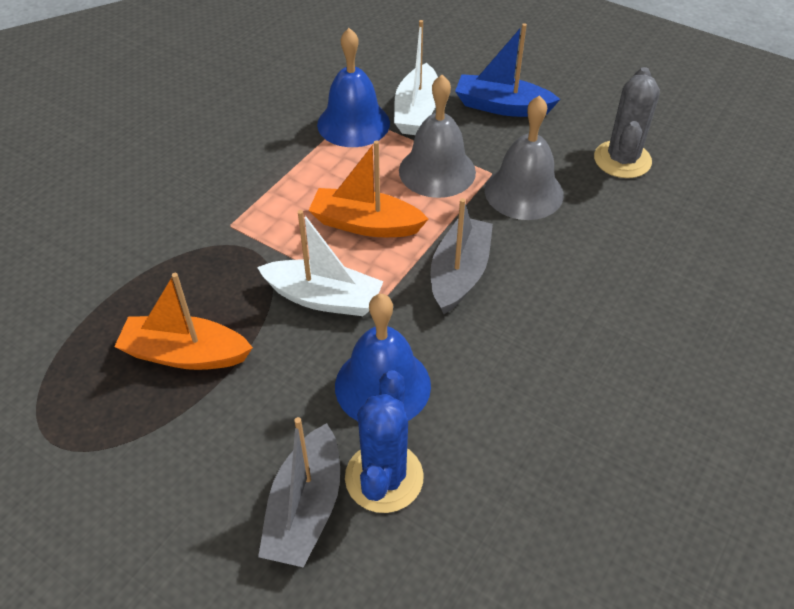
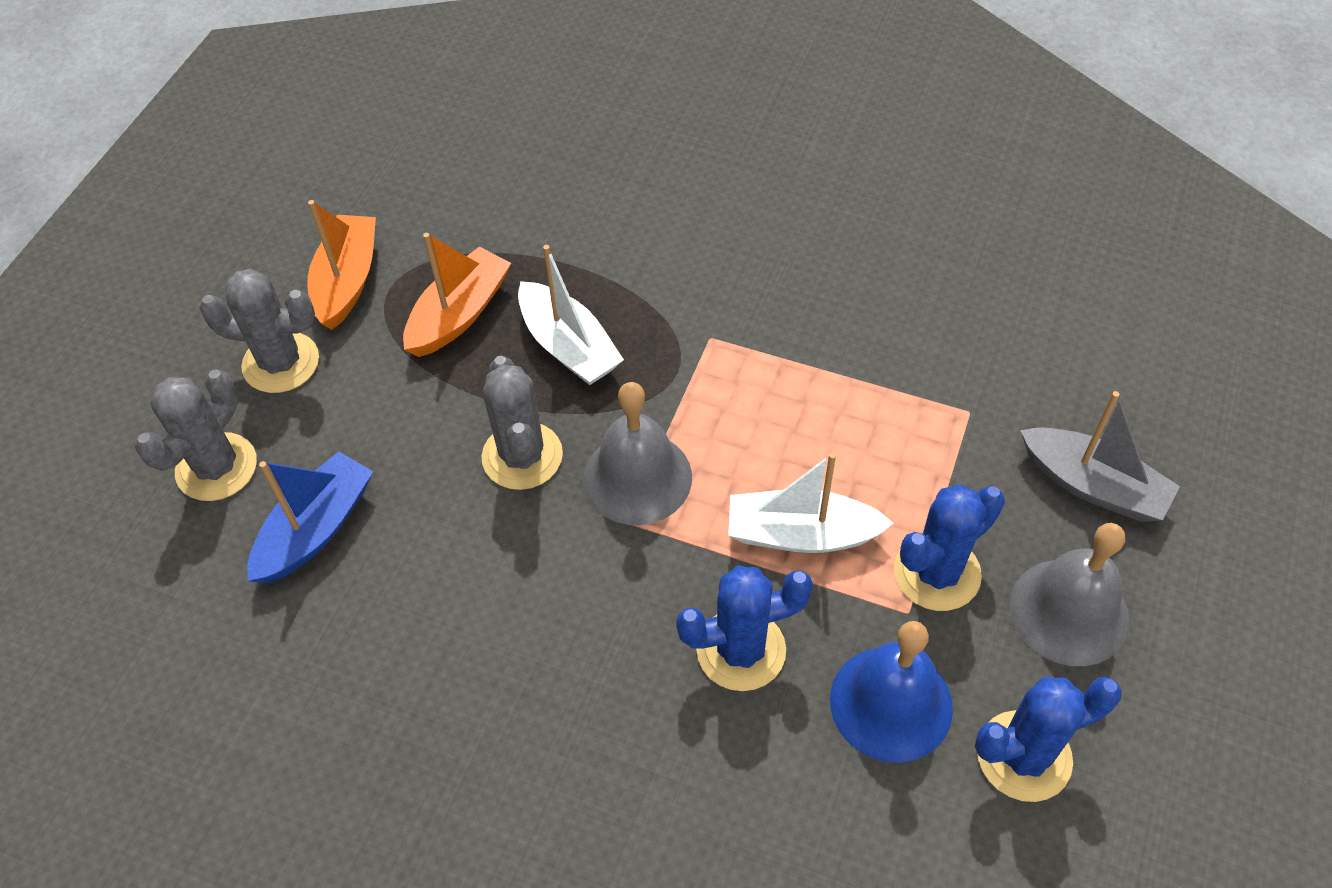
blue bell: 2 -> 1
blue cactus: 1 -> 3
grey boat: 2 -> 1
grey cactus: 1 -> 3

